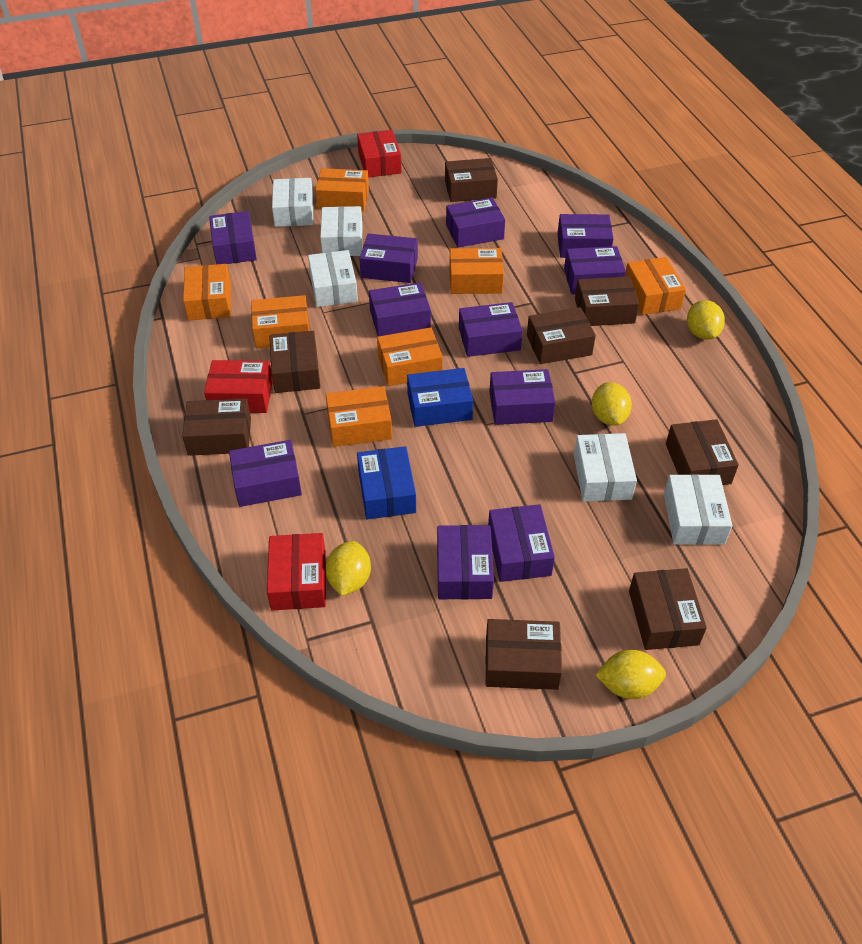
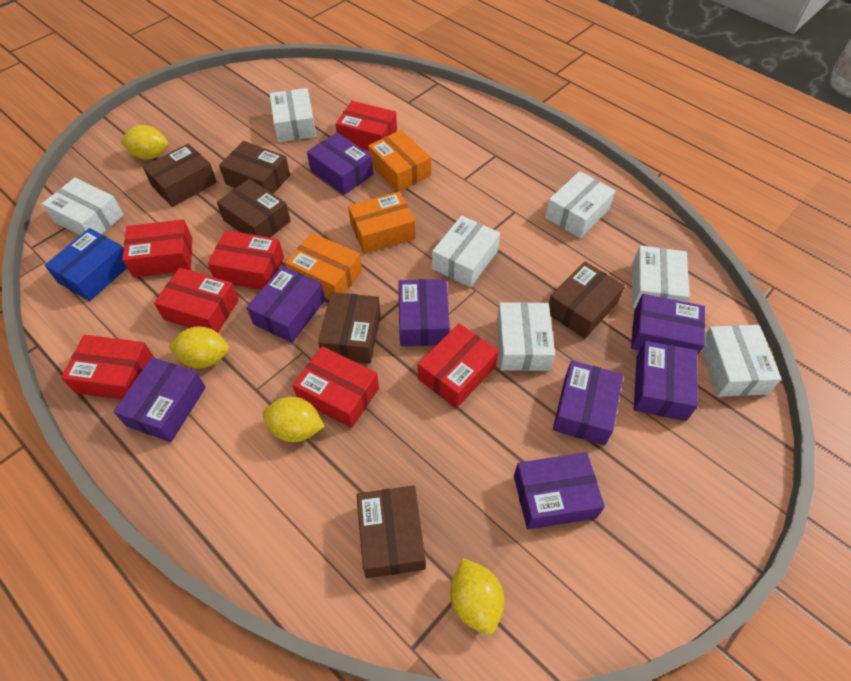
blue box: 2 -> 1
brown box: 8 -> 6
orange box: 7 -> 3
purple box: 11 -> 8
red box: 3 -> 7
white box: 5 -> 7

